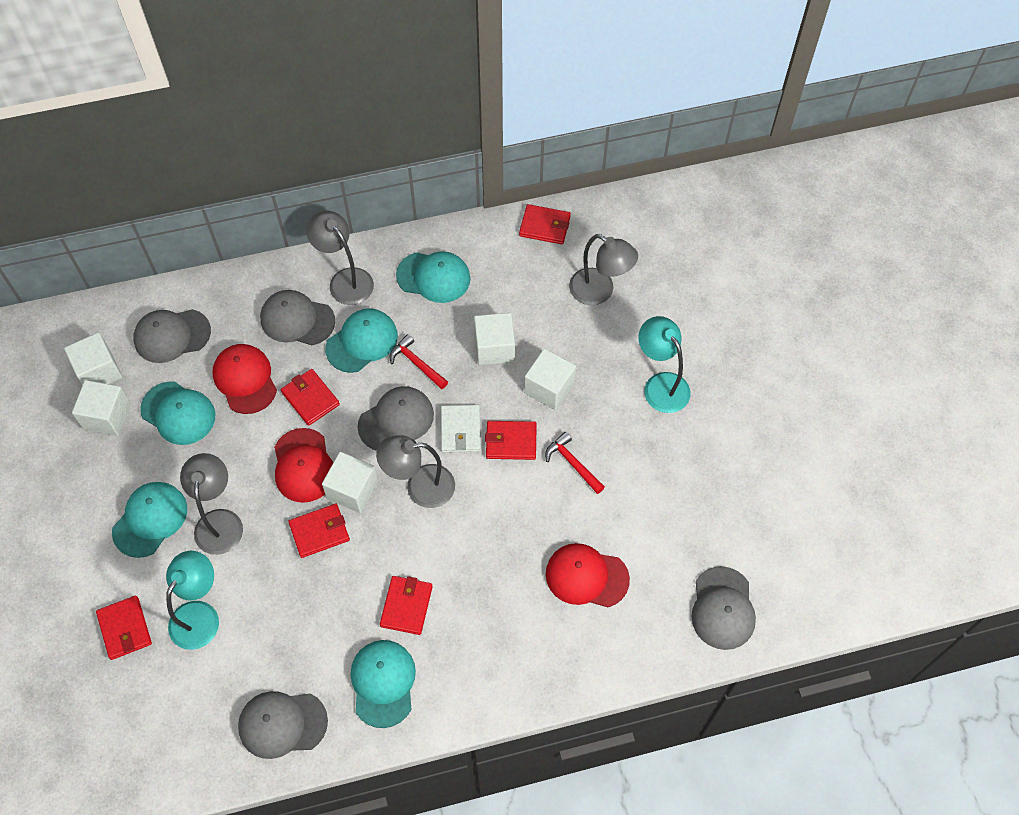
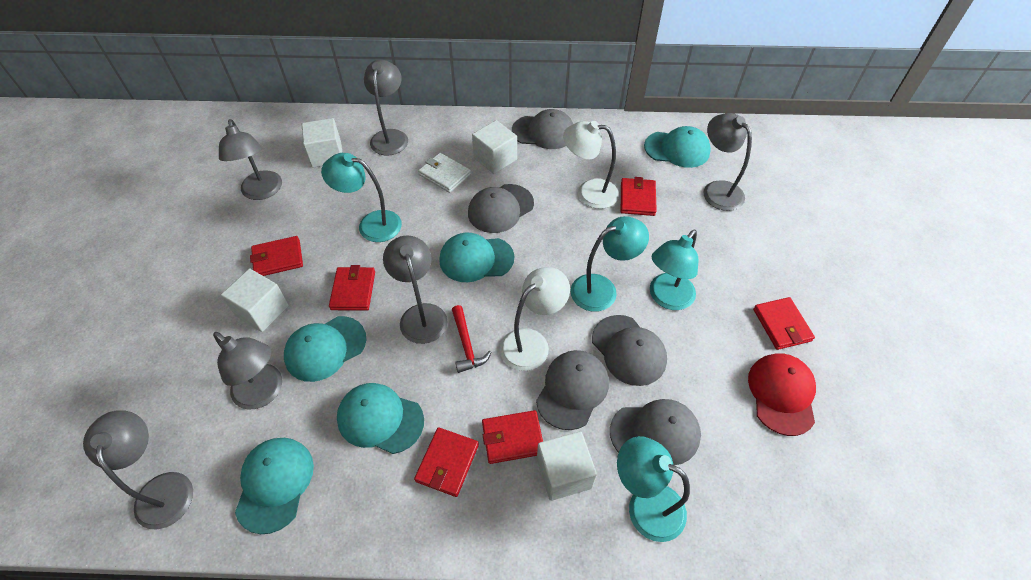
grey lamp: 4 -> 6
red cap: 3 -> 1
red hammer: 2 -> 1
turquoise lamp: 2 -> 4
white cube: 5 -> 4
white lamp: 0 -> 2

